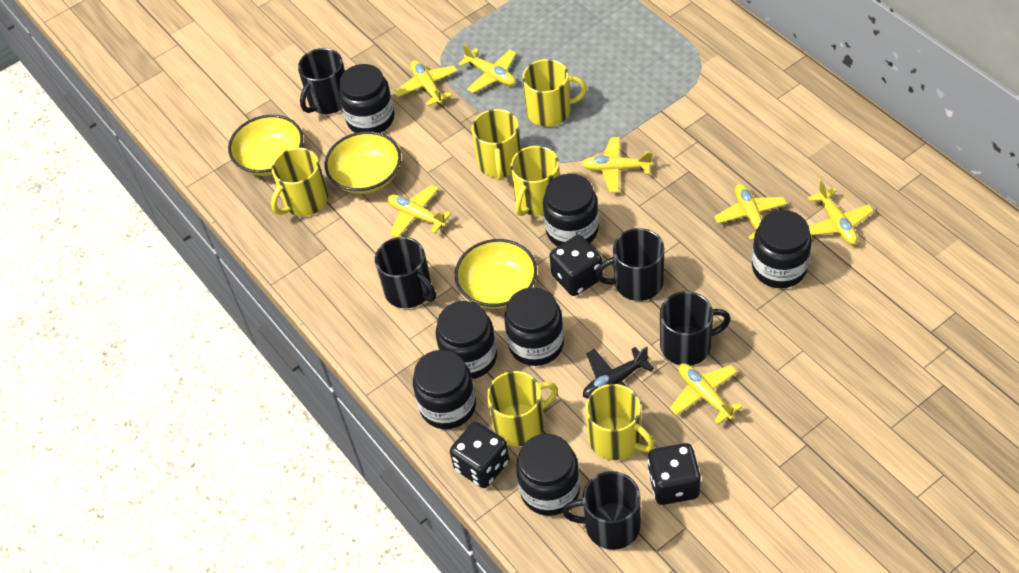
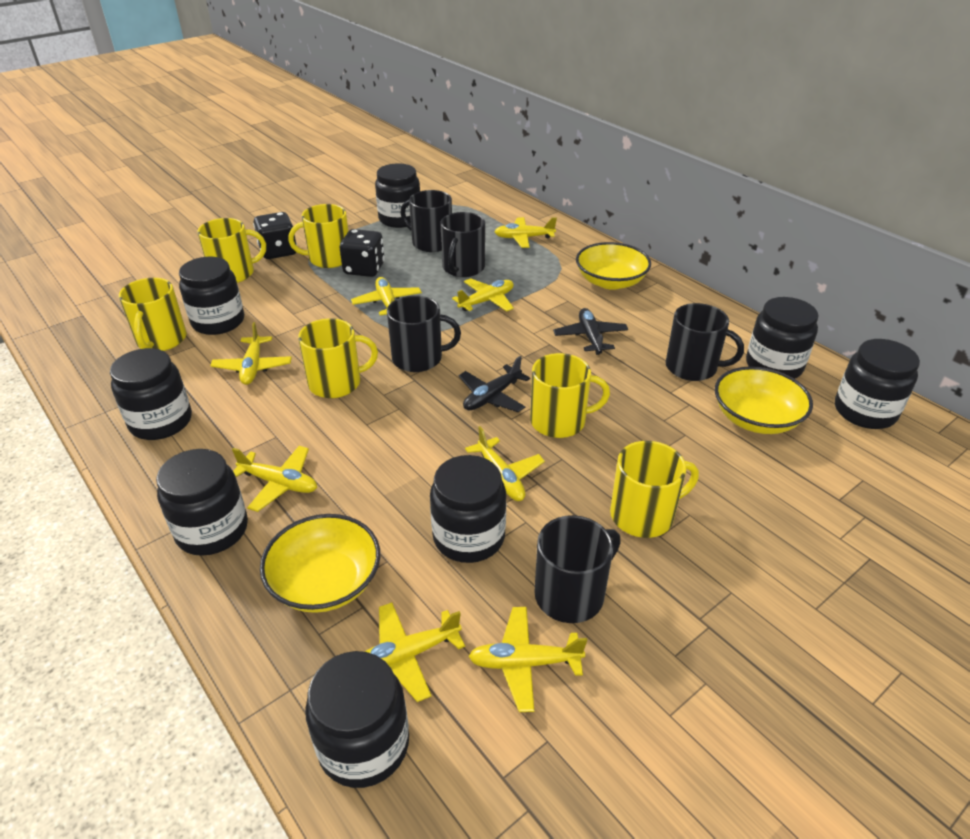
black dice: 3 -> 2
black jar: 7 -> 8
black plane: 1 -> 2
yellow plane: 7 -> 8

